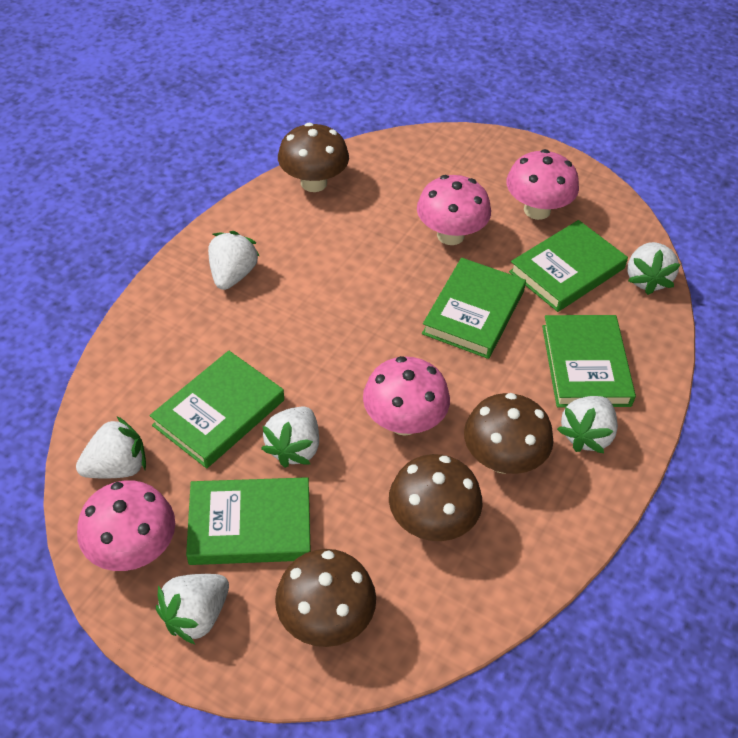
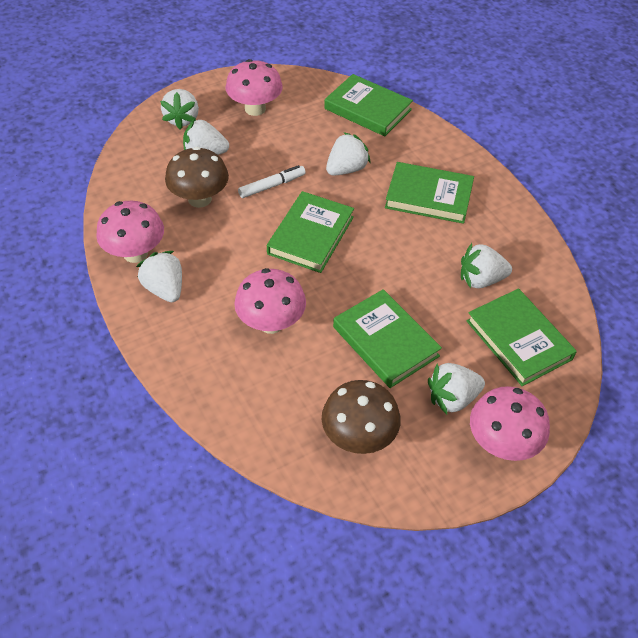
brown mushroom: 4 -> 2
white marker: 0 -> 1

